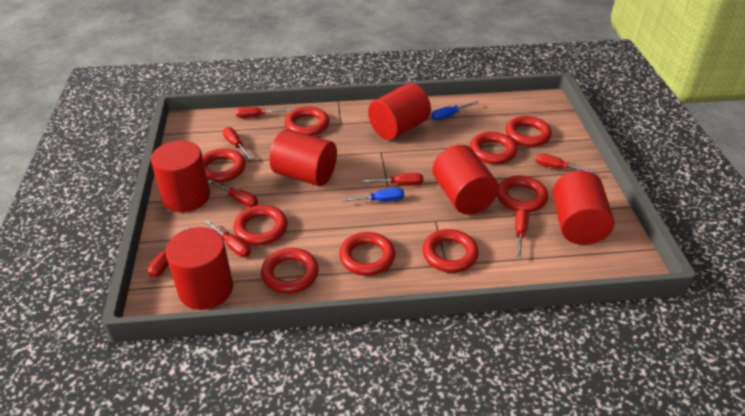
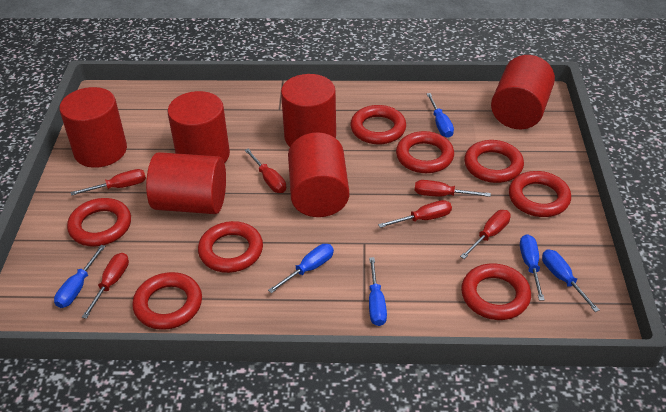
blue screwdriver: 2 -> 6
red ring: 9 -> 8
red screwdriver: 8 -> 6

